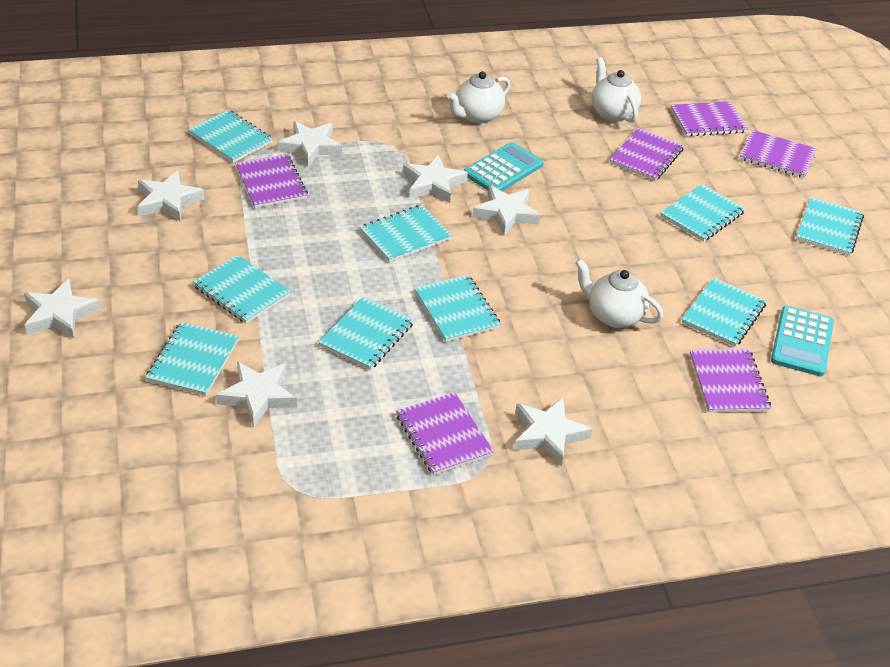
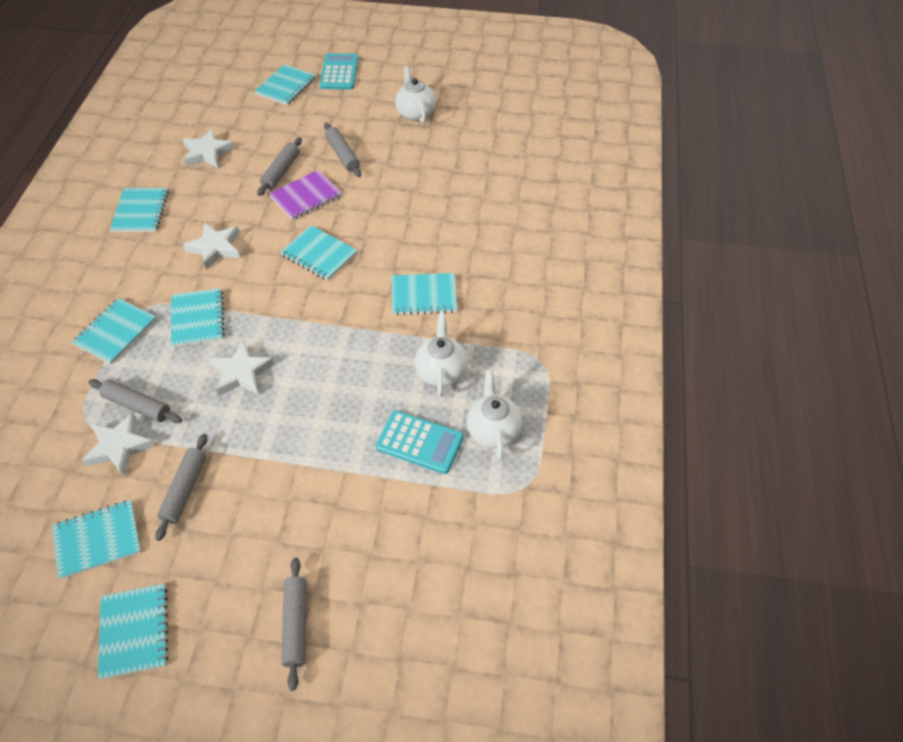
grey rolling pin: 0 -> 5
purple notebook: 6 -> 1
turquoise notebook: 9 -> 8
white star: 7 -> 4

